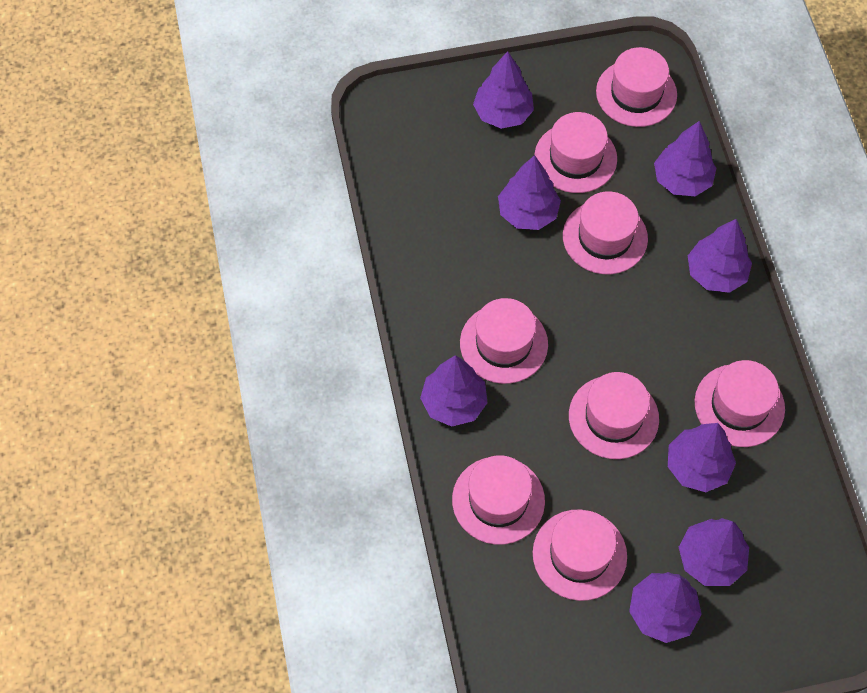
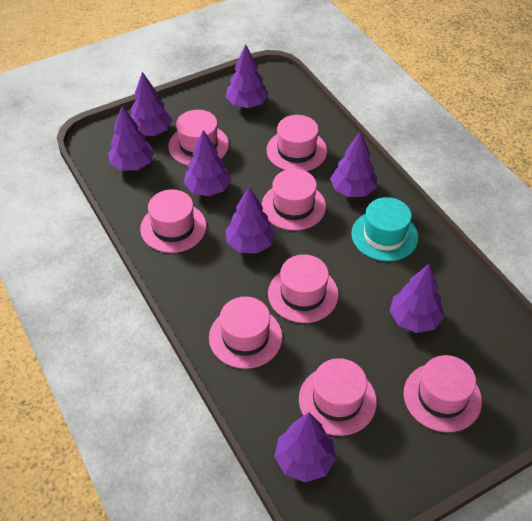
turquoise hat: 0 -> 1

